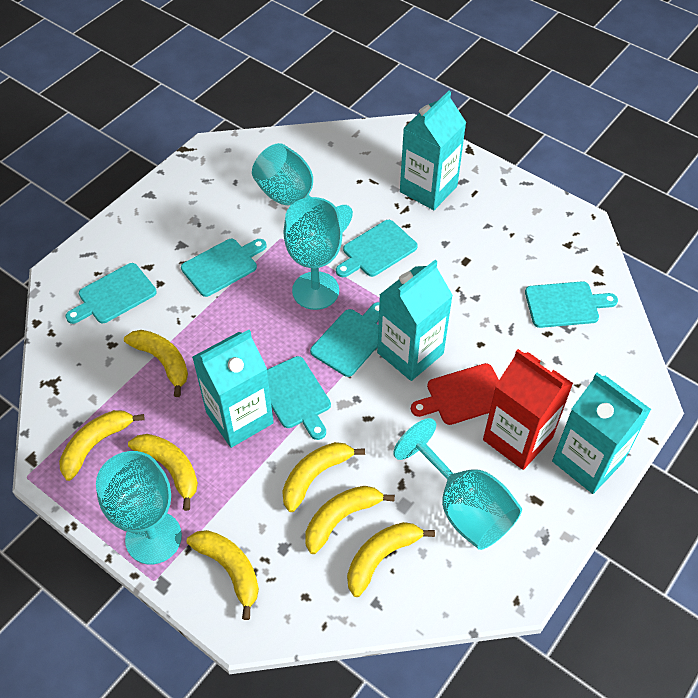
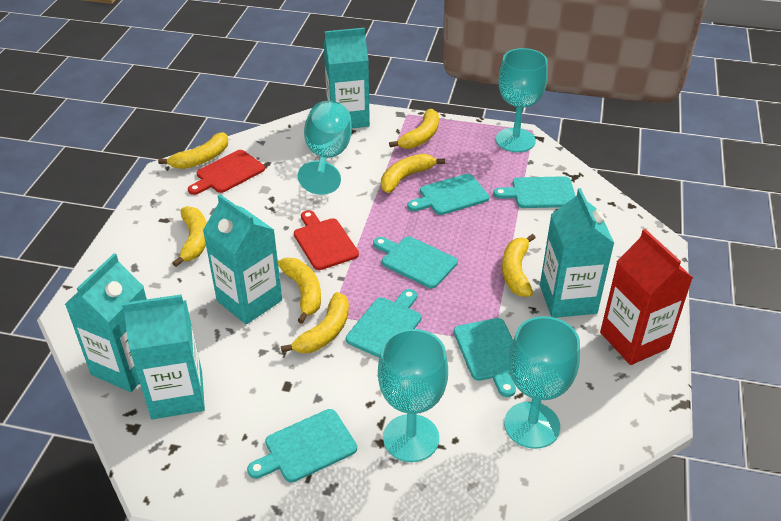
red cutting board: 1 -> 2
turquoise carton: 4 -> 5

